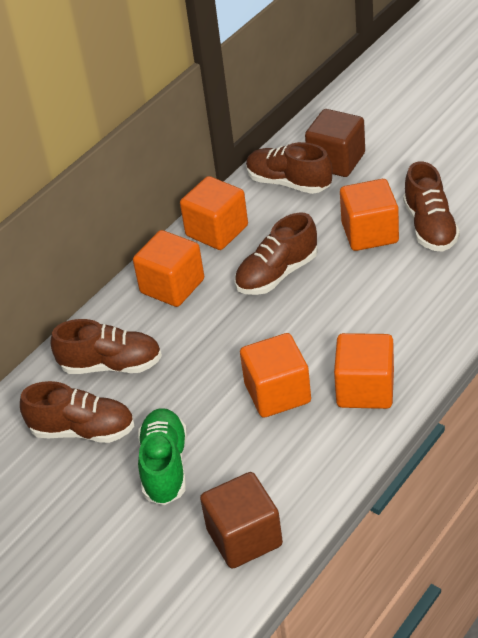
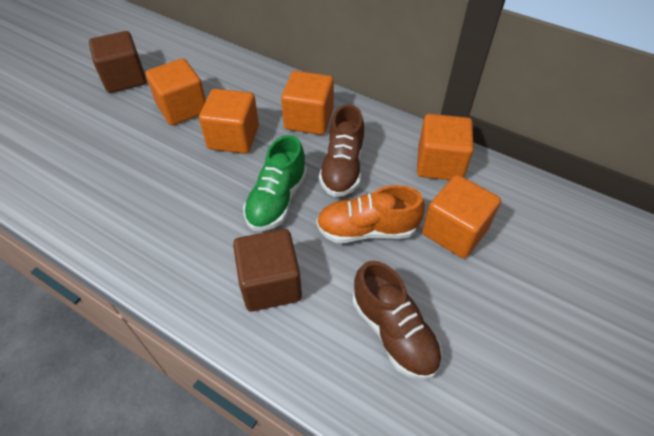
brown shoe: 5 -> 2
orange shoe: 0 -> 1

